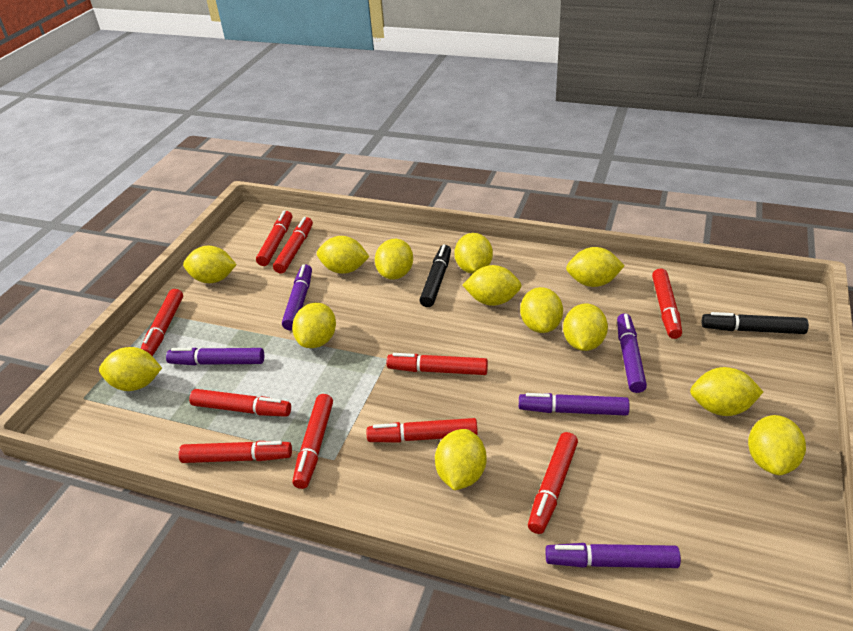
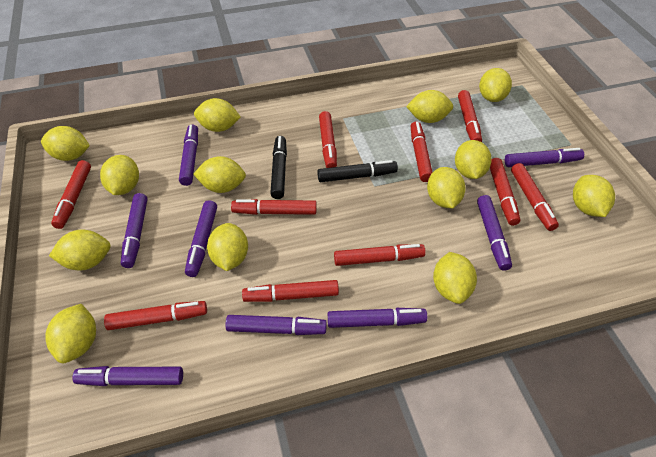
purple marker: 5 -> 8

